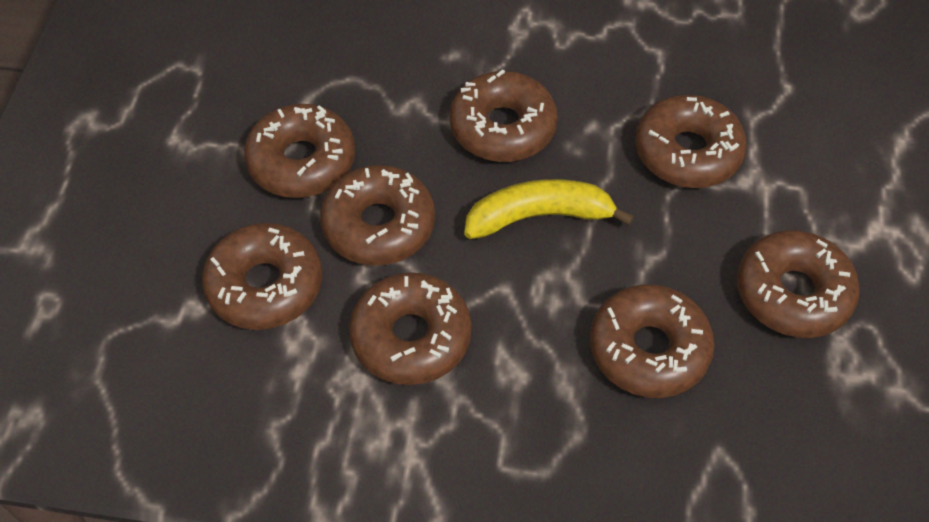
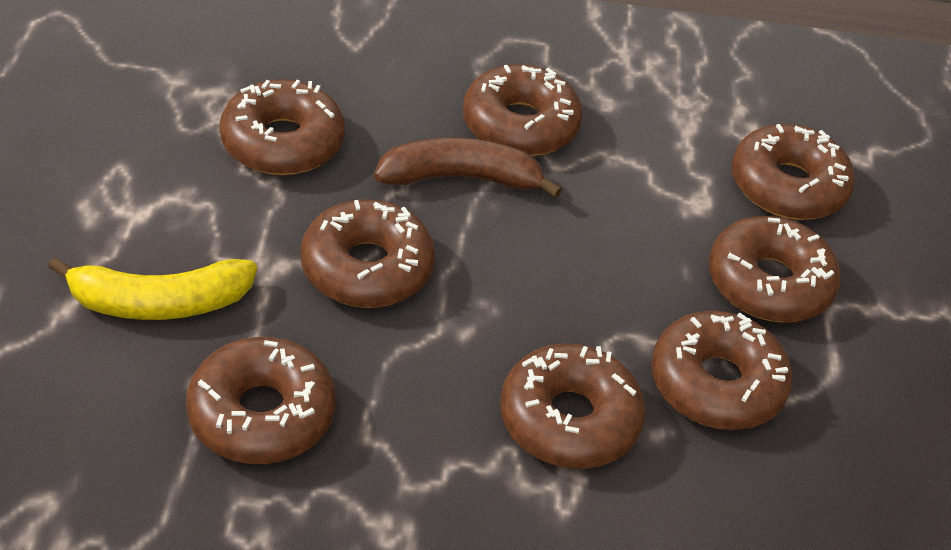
brown banana: 0 -> 1

